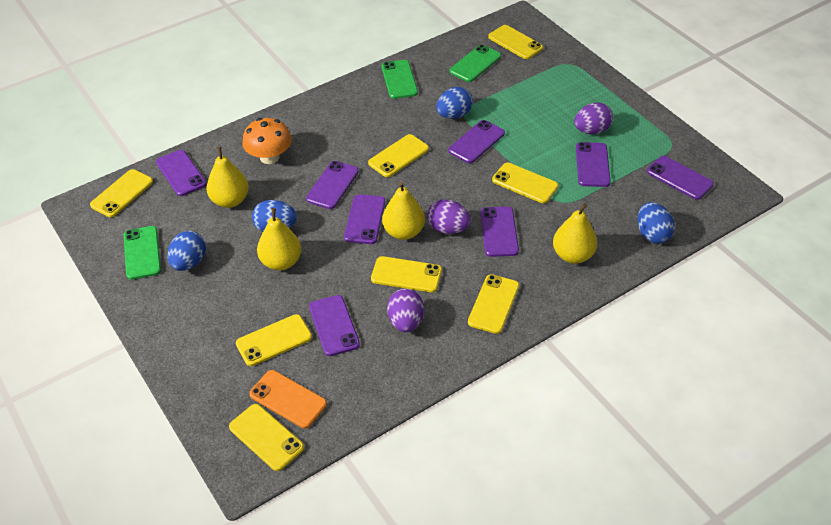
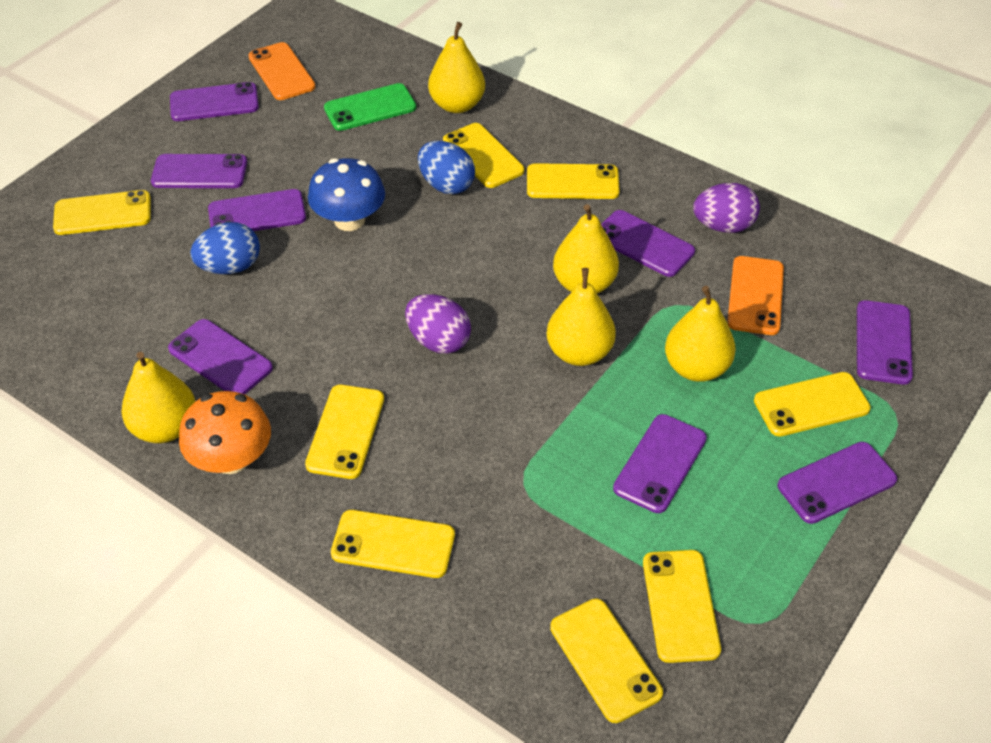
blue egg: 4 -> 2
blue mushroom: 0 -> 1
green phone: 3 -> 1
orange phone: 1 -> 2
purple egg: 3 -> 2
yellow pear: 4 -> 5

